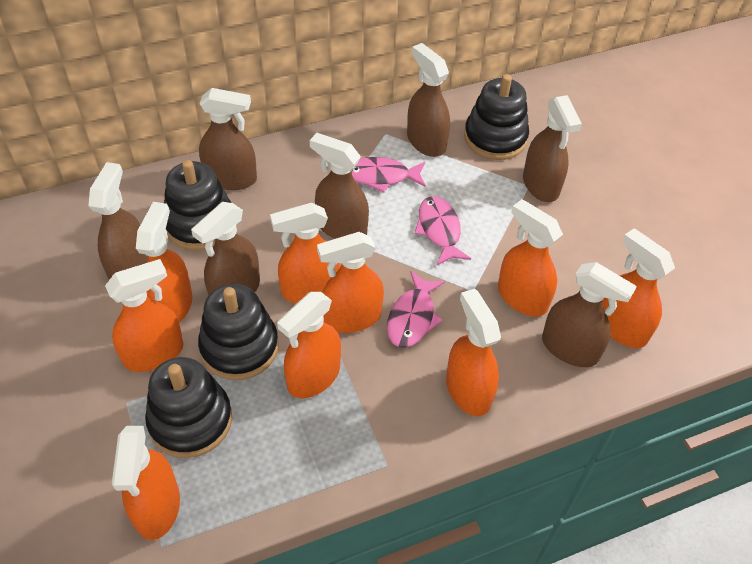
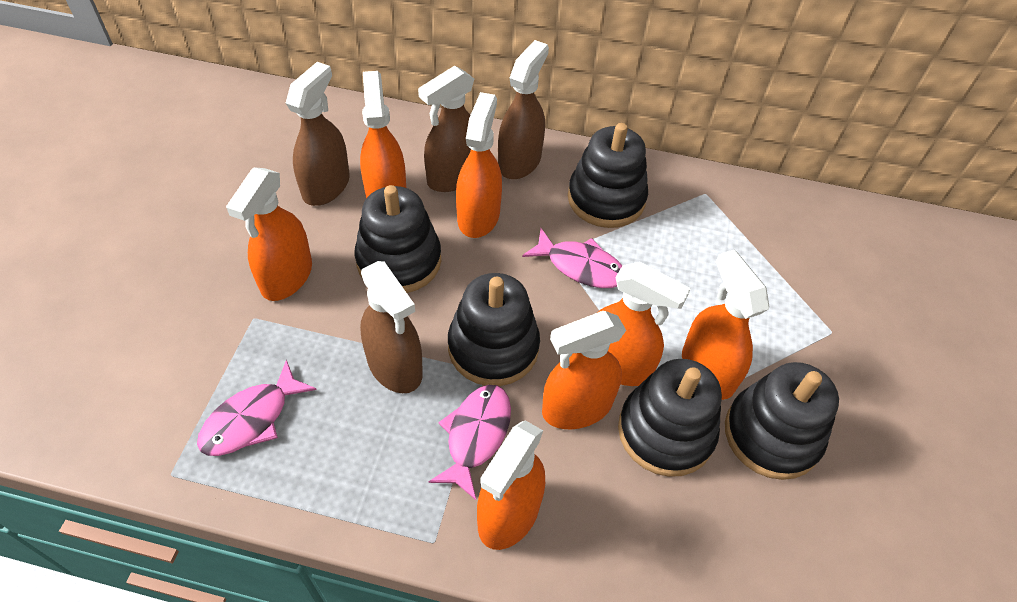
black stacking toy: 4 -> 5
brown spray bottle: 7 -> 4
orange spray bottle: 9 -> 7

